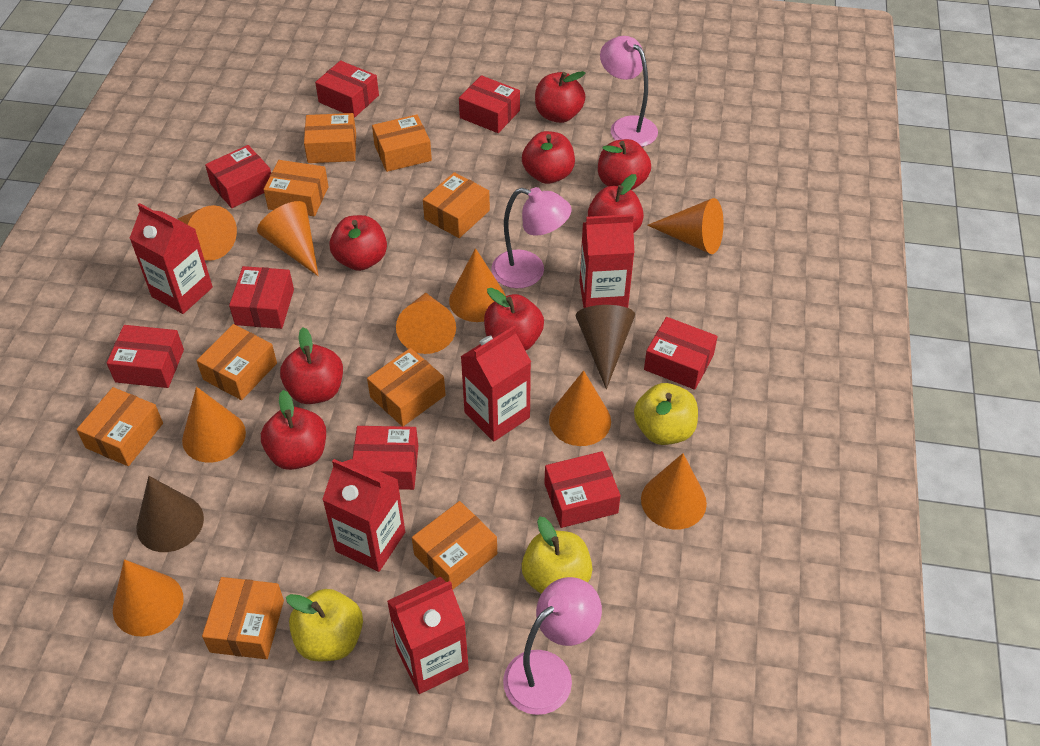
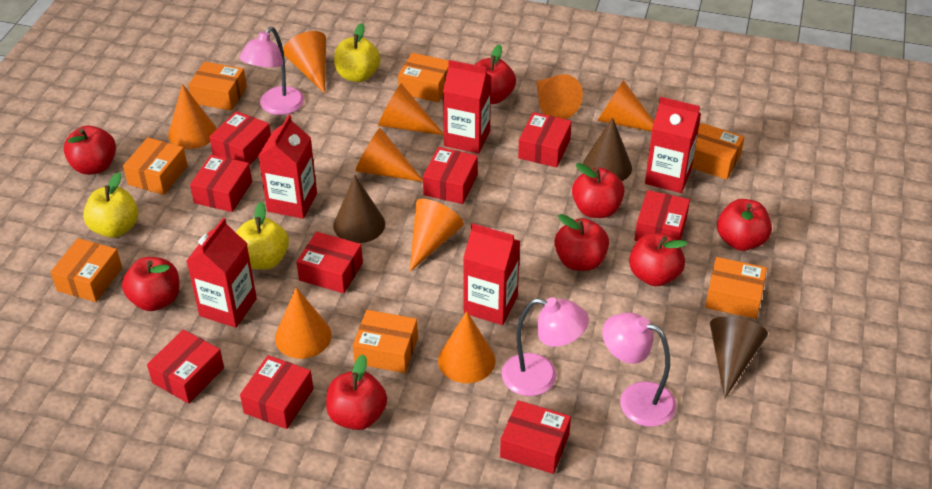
brown cone: 2 -> 3
orange box: 9 -> 7
red box: 8 -> 9

